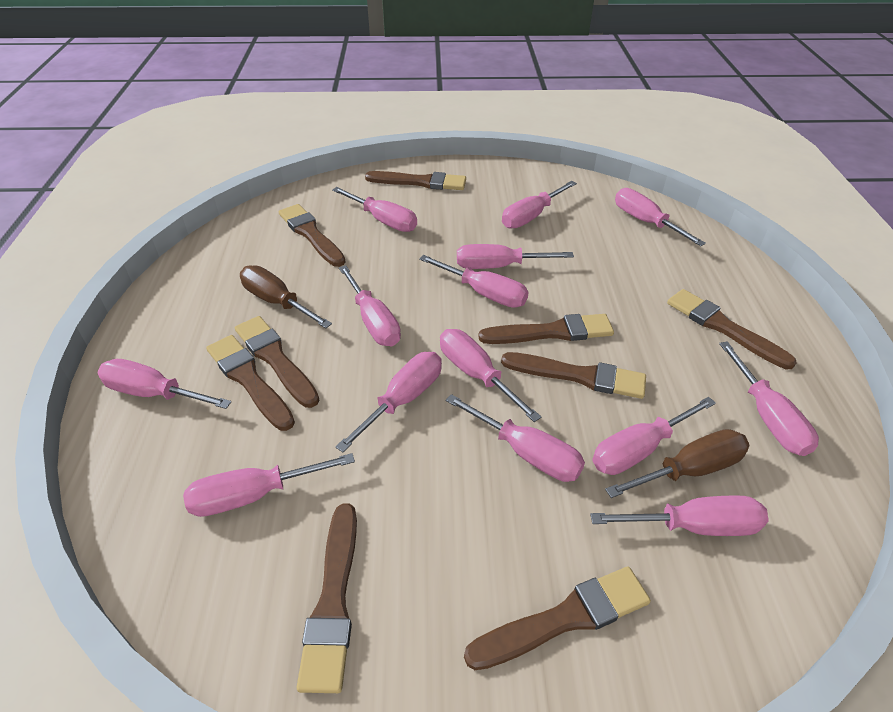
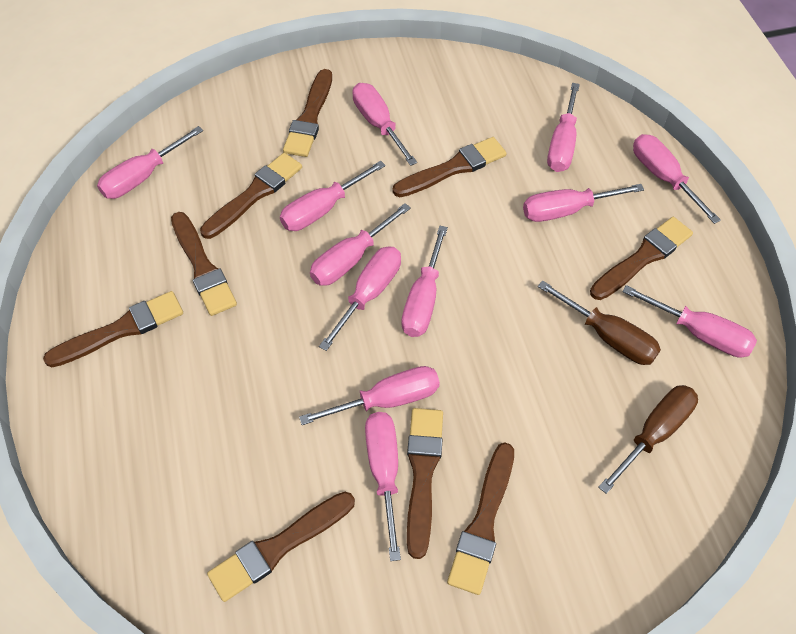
pink screwdriver: 14 -> 12

